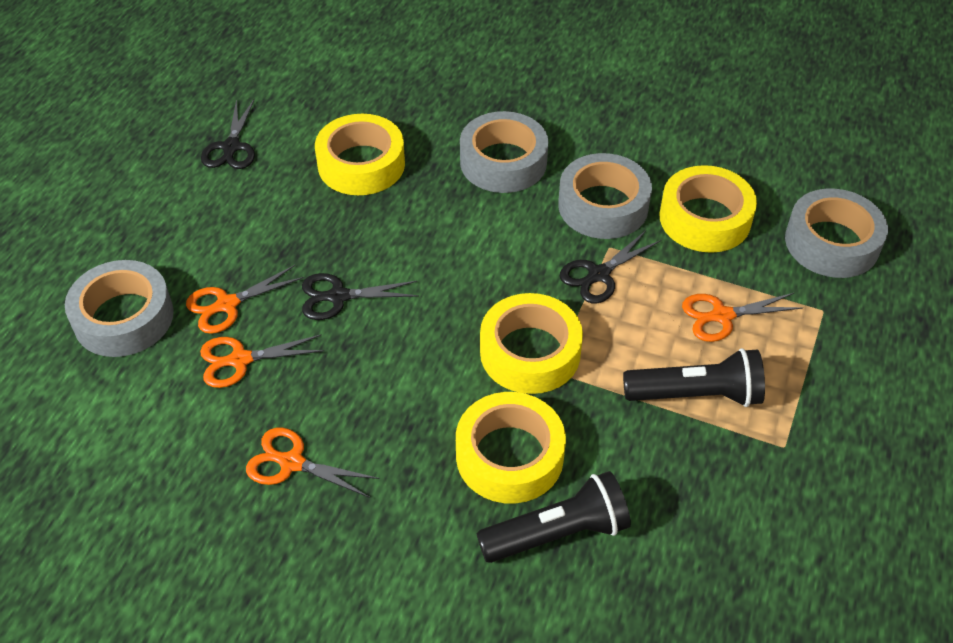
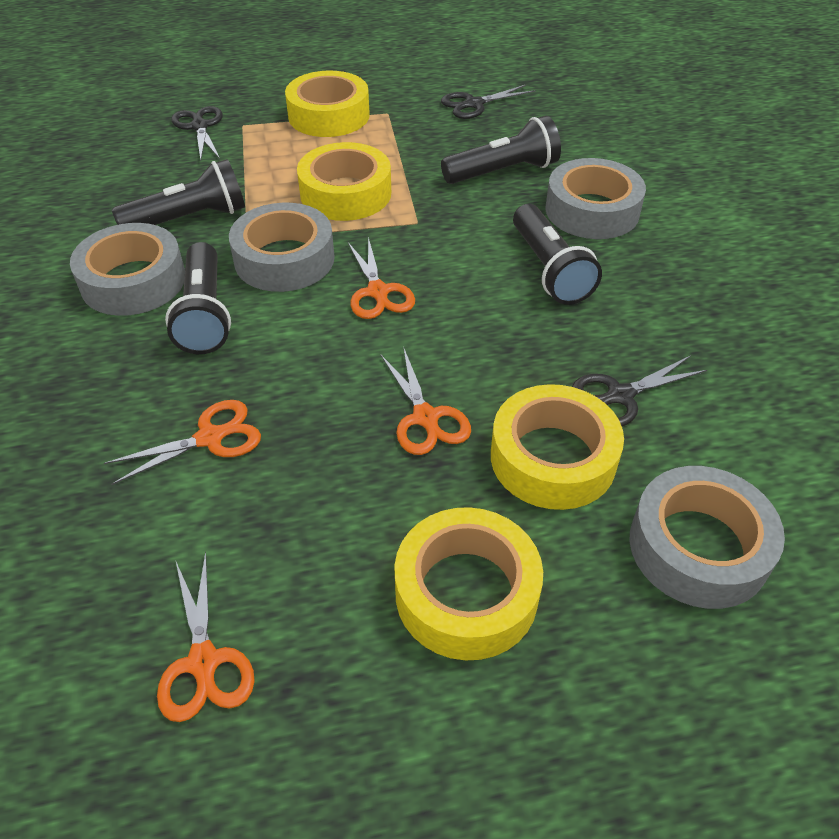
black flashlight: 2 -> 4

